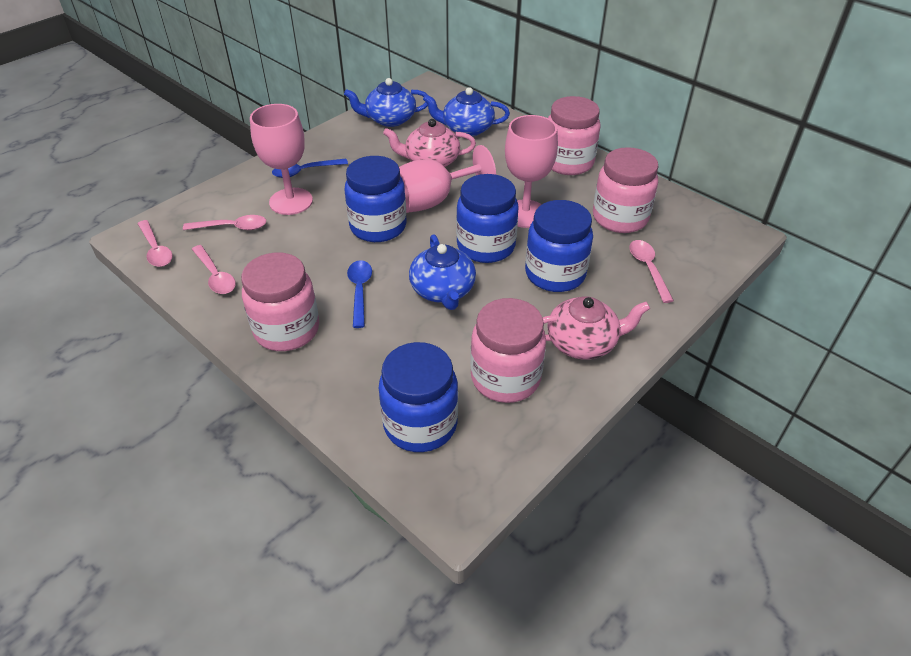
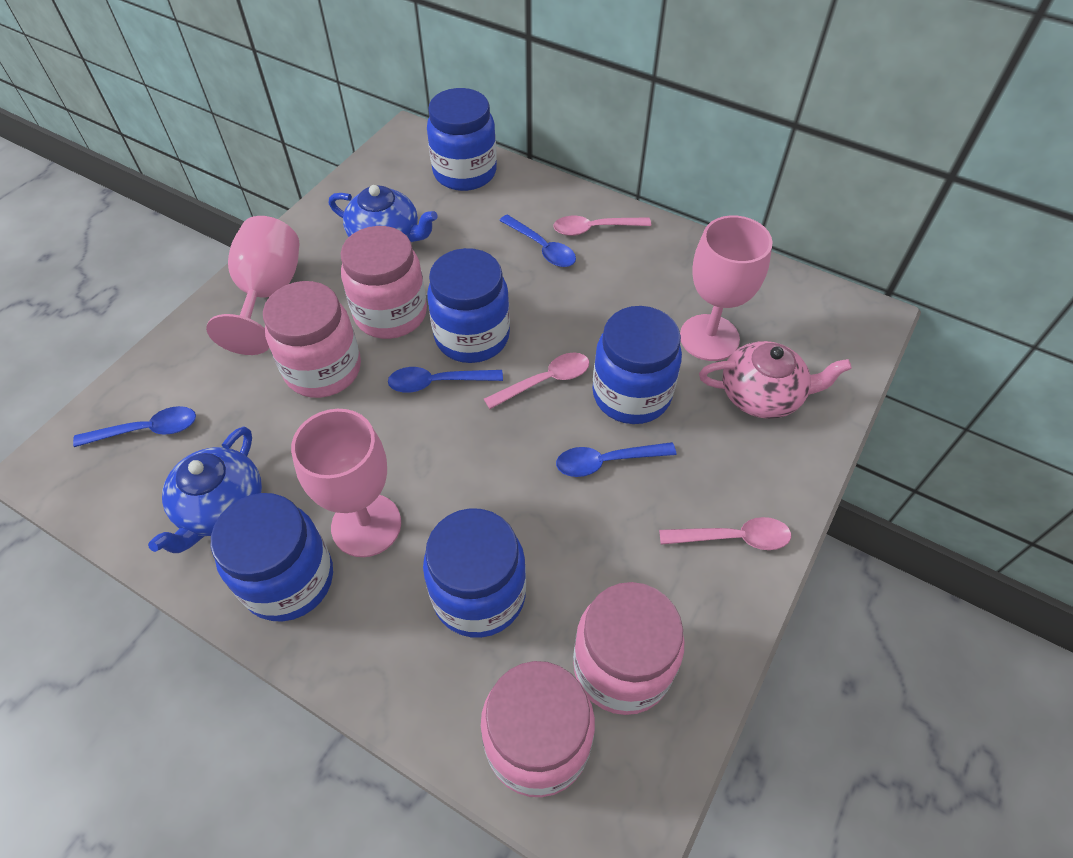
blue jar: 4 -> 5
blue spoon: 2 -> 4
blue teapot: 3 -> 2
pink spoon: 4 -> 3
pink teapot: 2 -> 1

